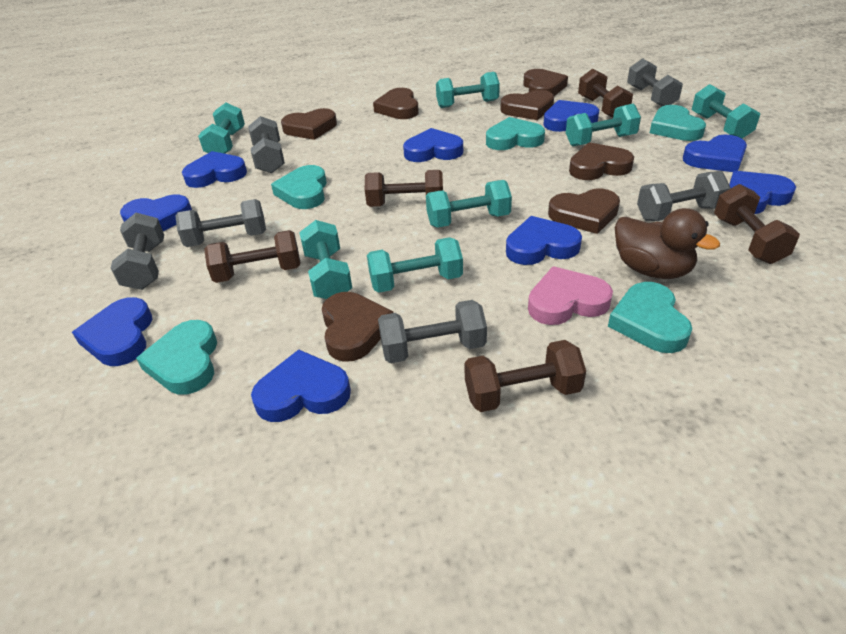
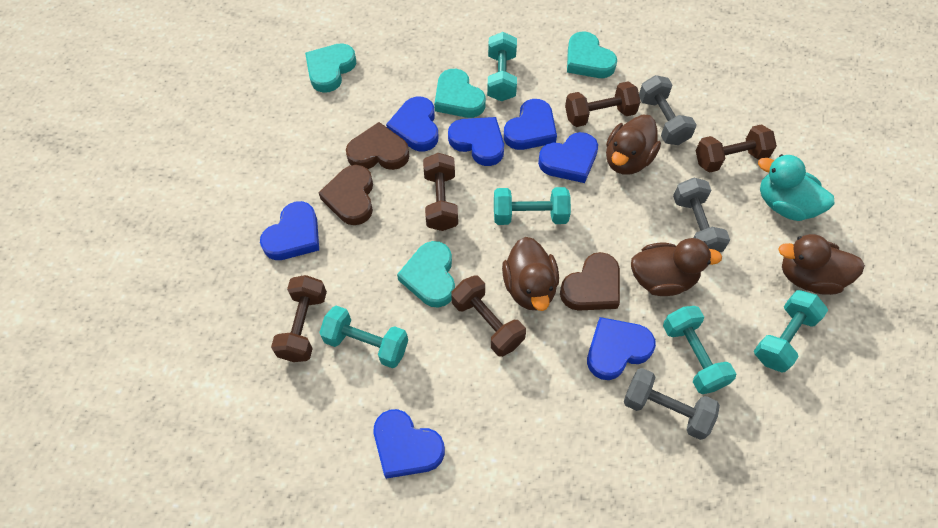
blue heart: 9 -> 7
brown duck: 1 -> 4
brown heart: 7 -> 3
grey dumbbell: 6 -> 3
pink heart: 1 -> 0
turquoise duck: 0 -> 1
turquoise dumbbell: 7 -> 5
turquoise heart: 5 -> 4

